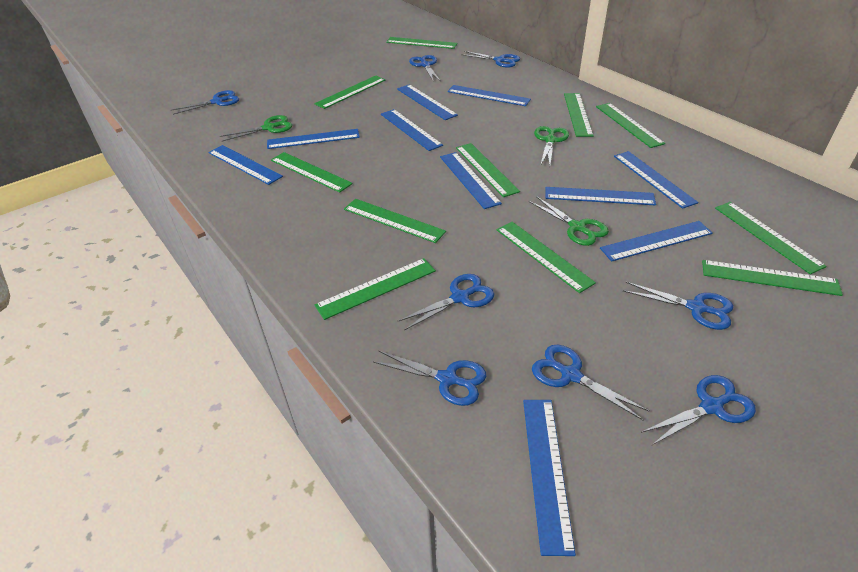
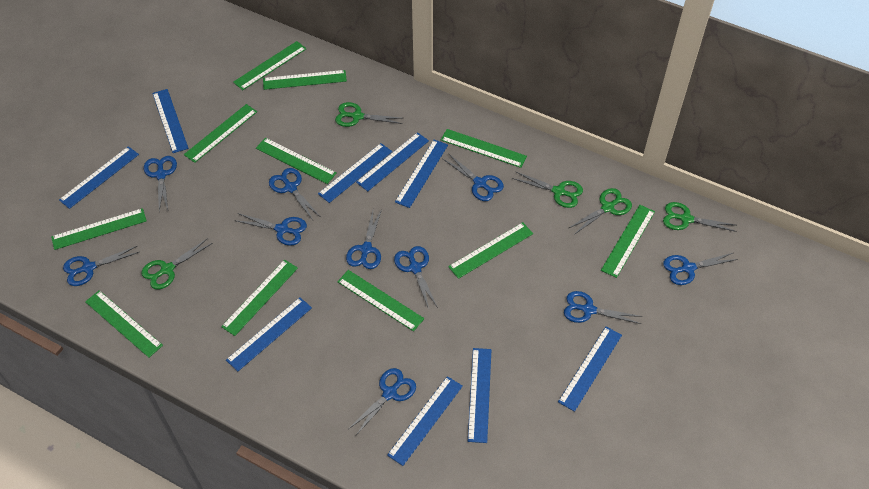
blue ruler: 10 -> 9
blue scissors: 8 -> 10
green scissors: 3 -> 5

